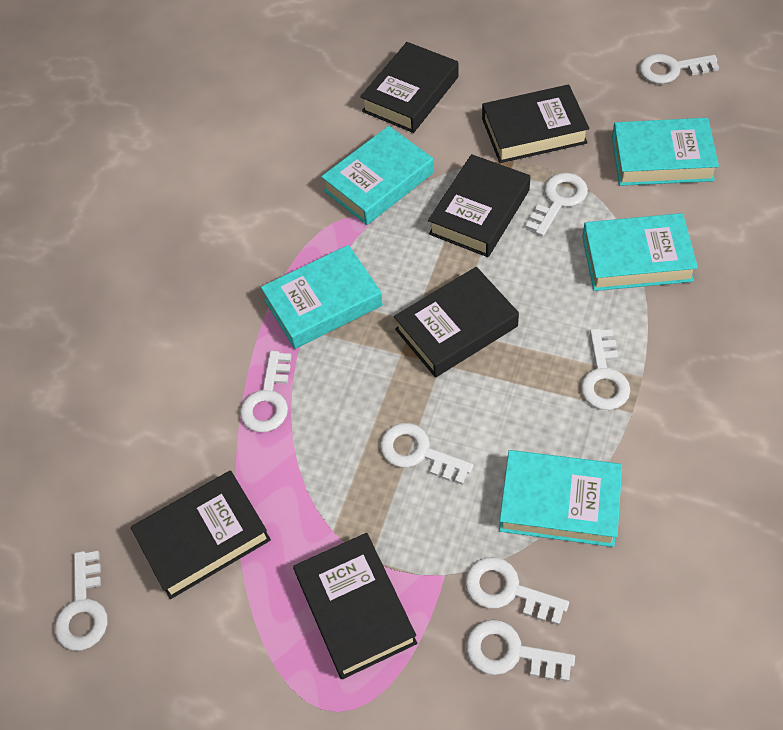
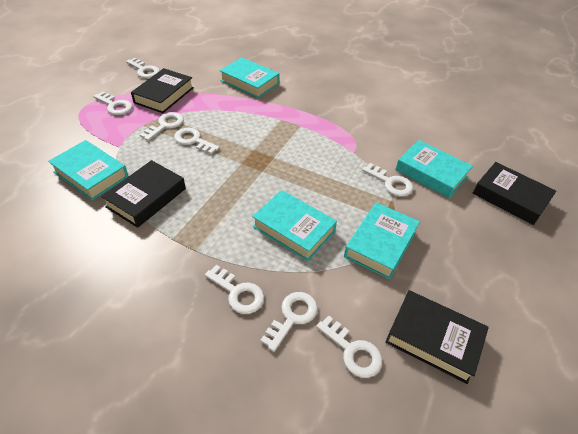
black book: 6 -> 4

